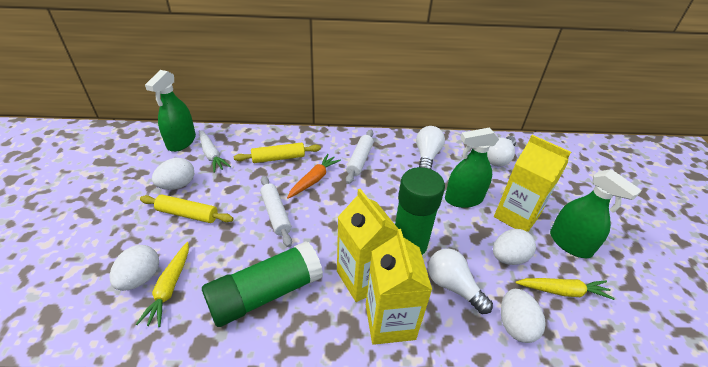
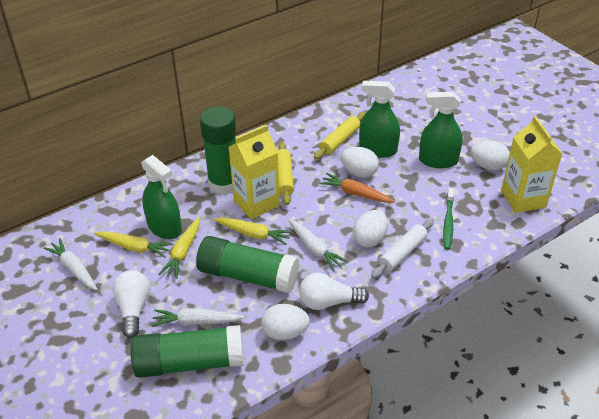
green glue stick: 2 -> 3
green toothbrush: 0 -> 1
white carrot: 1 -> 3
white light bulb: 3 -> 2
white rolling pin: 2 -> 1
yellow carrot: 2 -> 3
yellow carton: 3 -> 2

